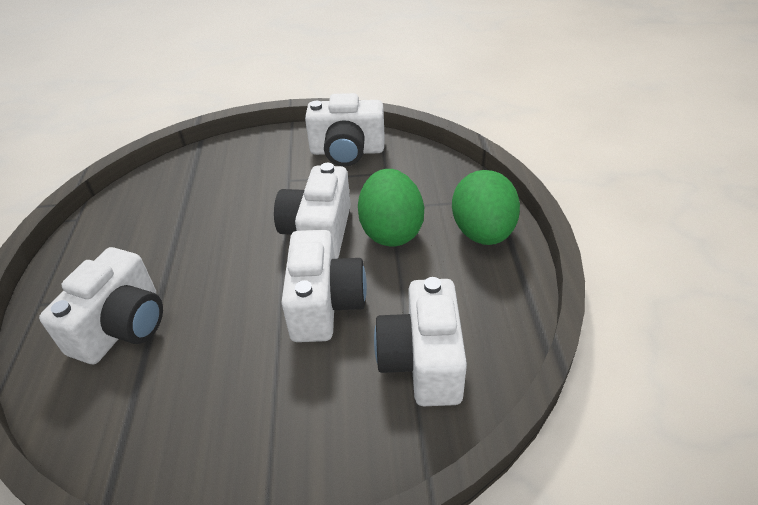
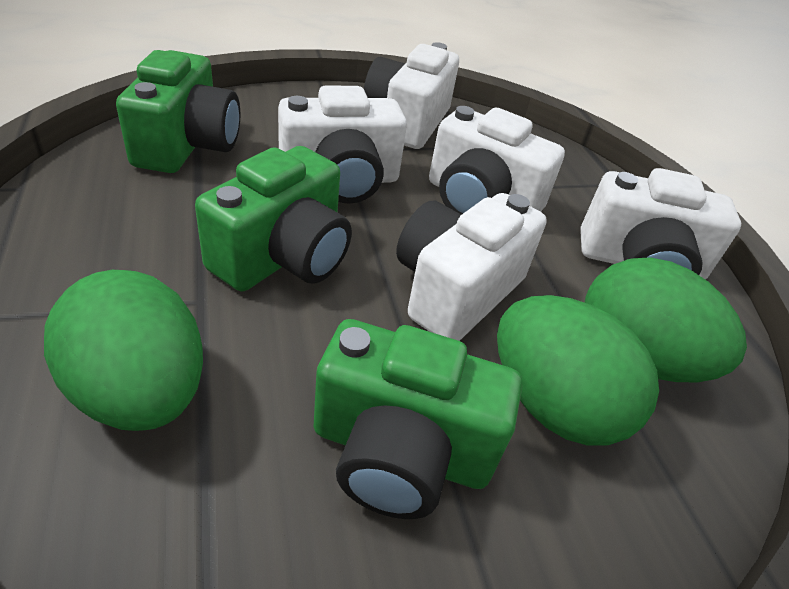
green camera: 0 -> 3
green egg: 2 -> 3

